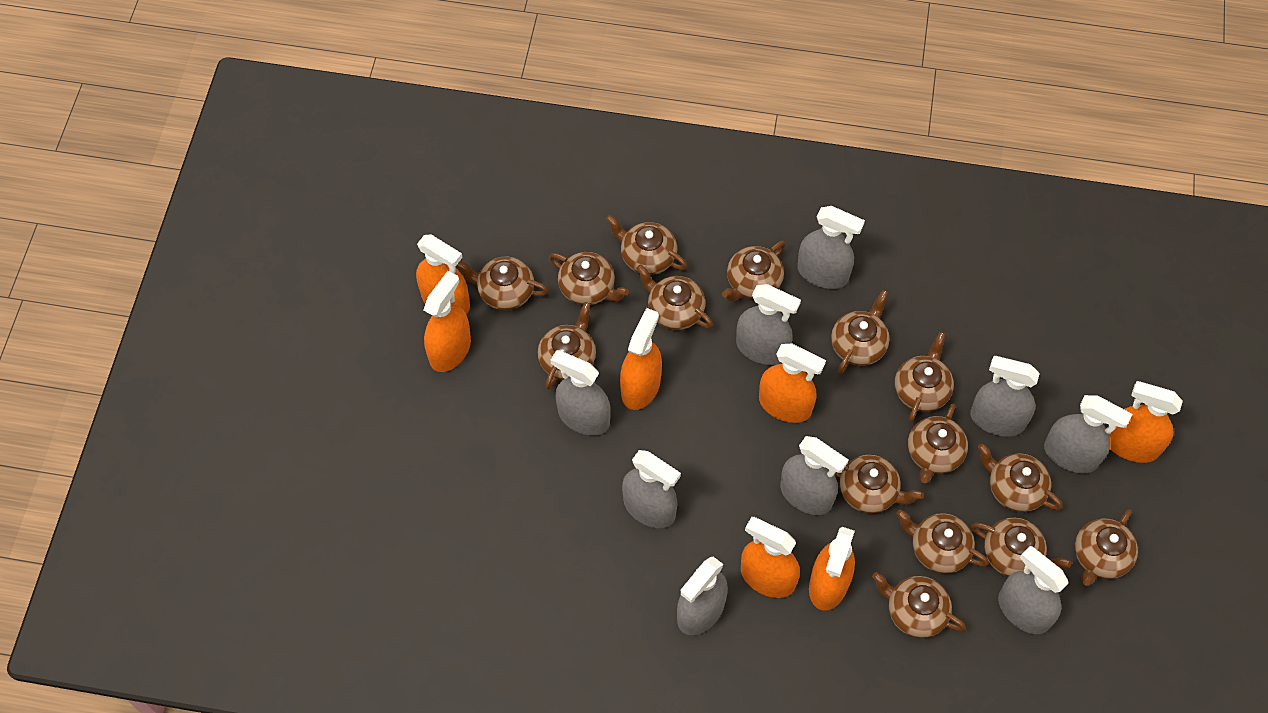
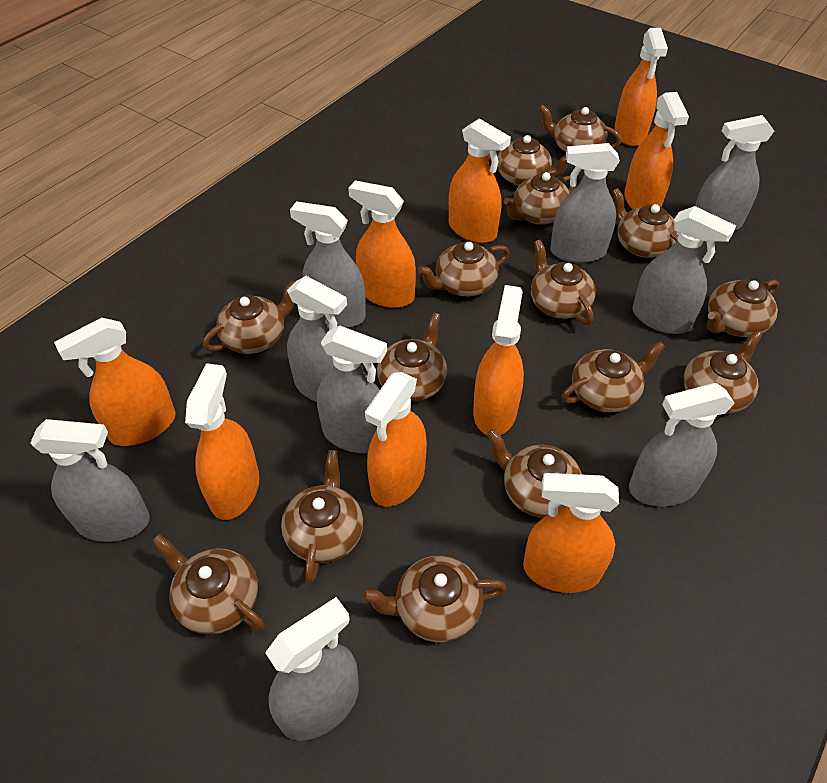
orange spray bottle: 7 -> 9

